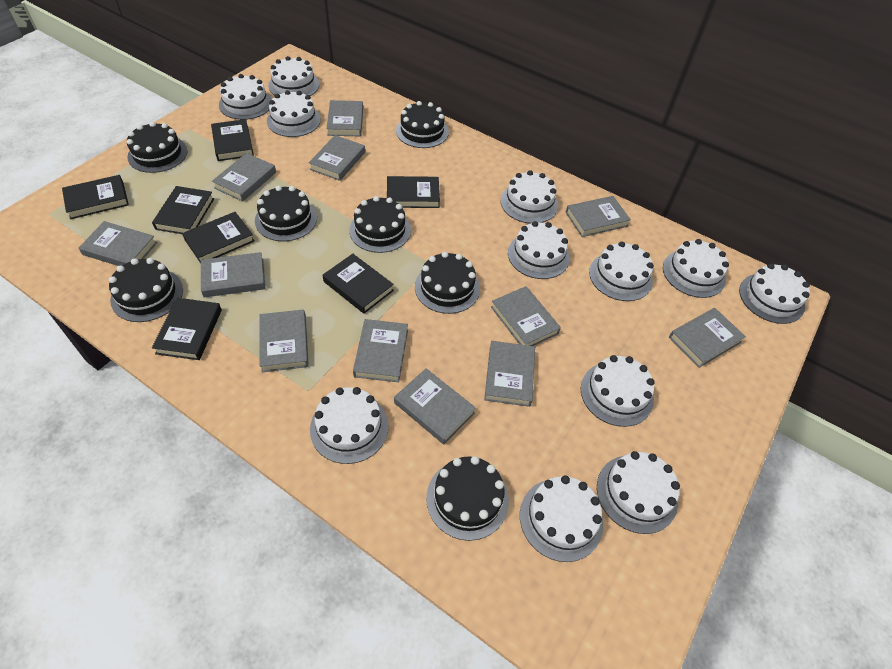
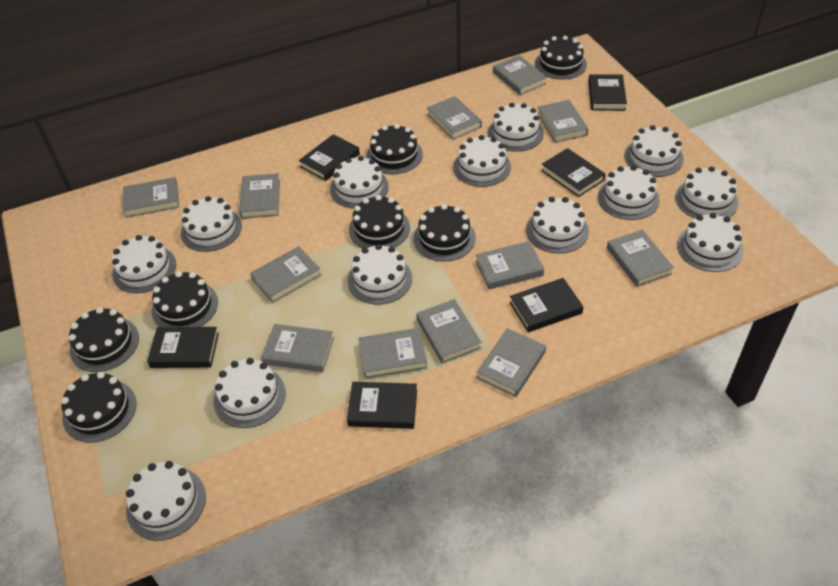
black book: 7 -> 6
white cake: 12 -> 13

